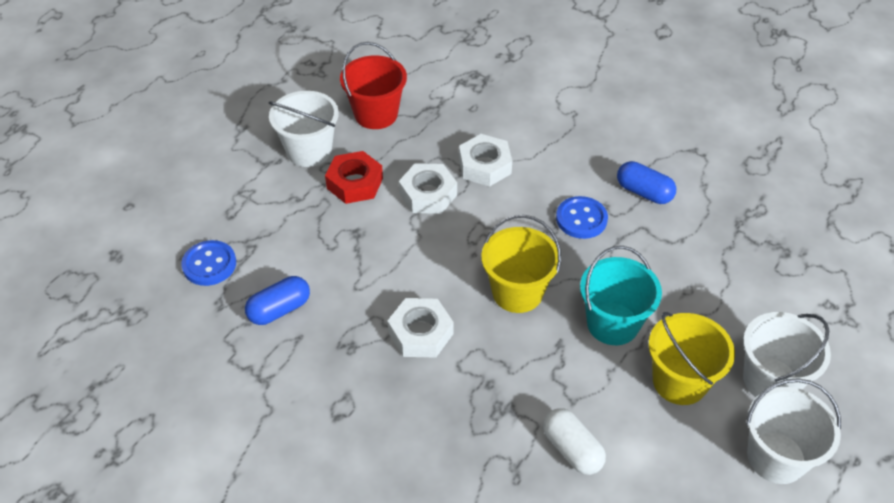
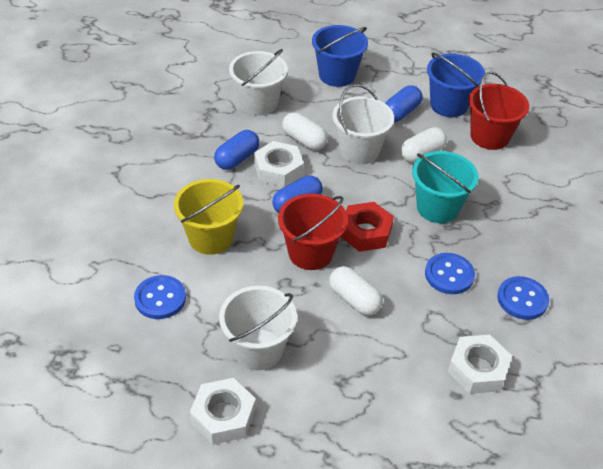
blue bucket: 0 -> 2
blue button: 2 -> 3
blue capsule: 2 -> 3
red bucket: 1 -> 2
white capsule: 1 -> 3
yellow bucket: 2 -> 1

